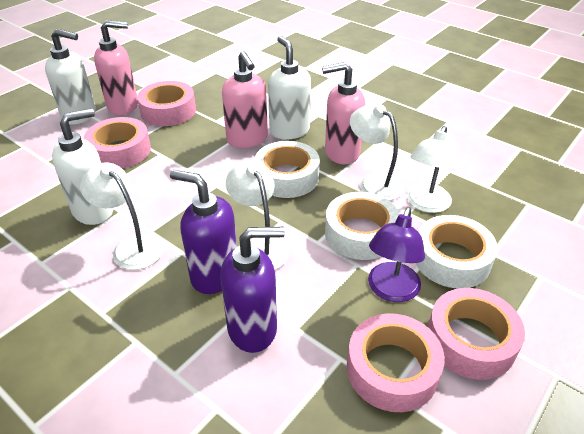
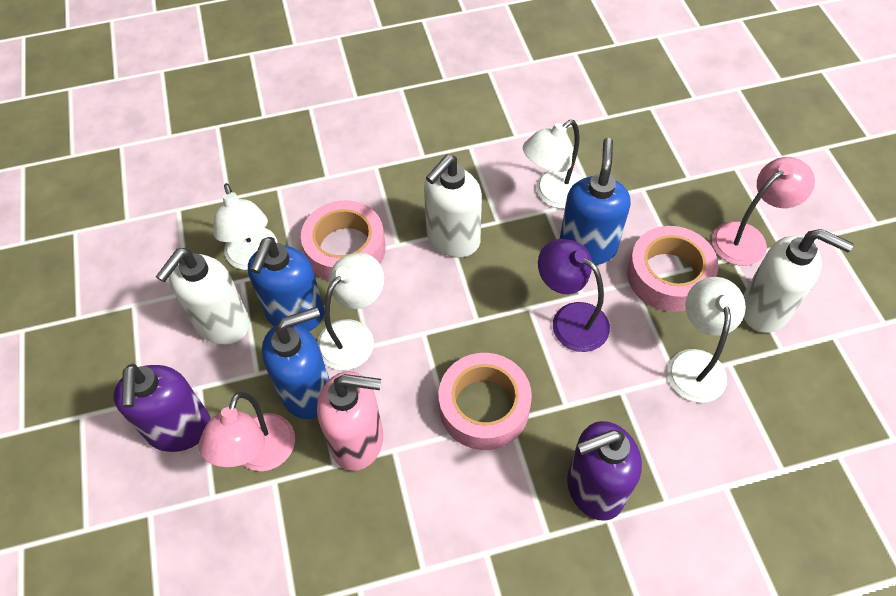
blue soap dispenser: 0 -> 3
pink lamp: 0 -> 2
pink soap dispenser: 3 -> 1
pink tape: 4 -> 3
white tape: 3 -> 0

